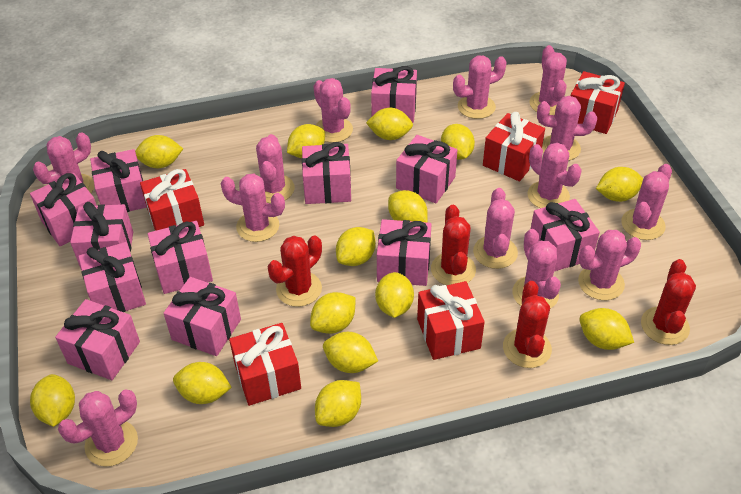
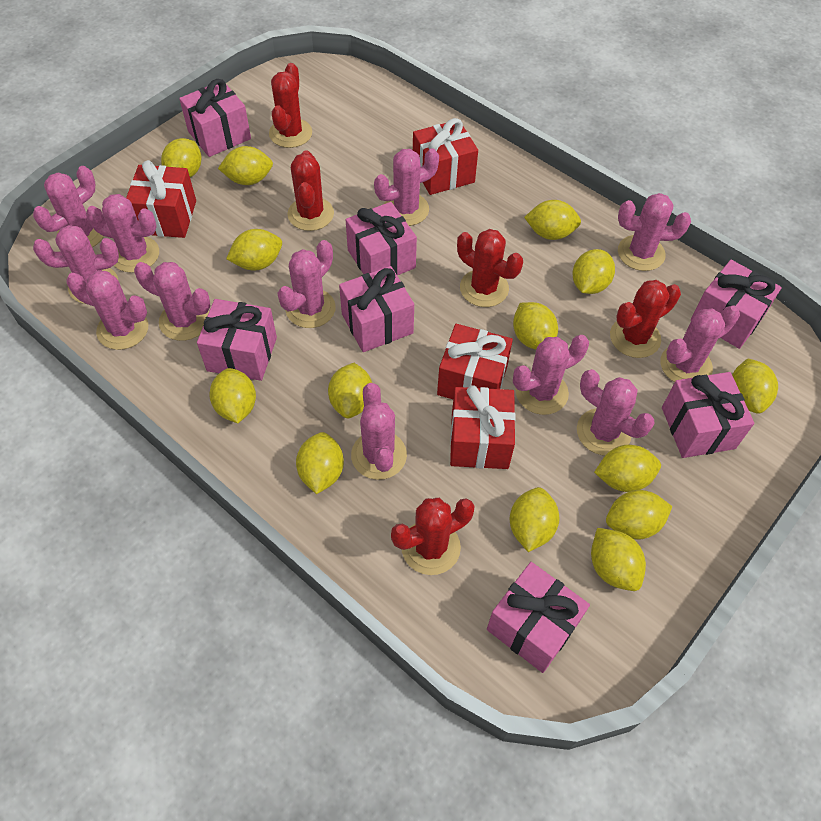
pink cactus: 13 -> 12
pink gift: 12 -> 7
red cactus: 4 -> 5
red gift: 5 -> 4

